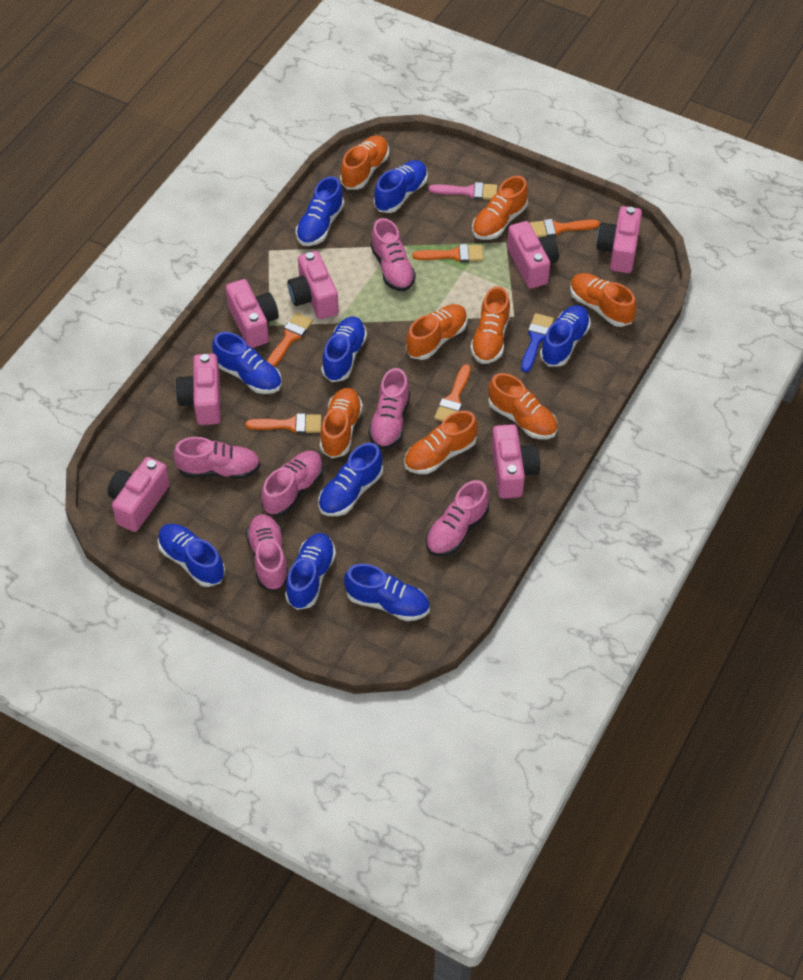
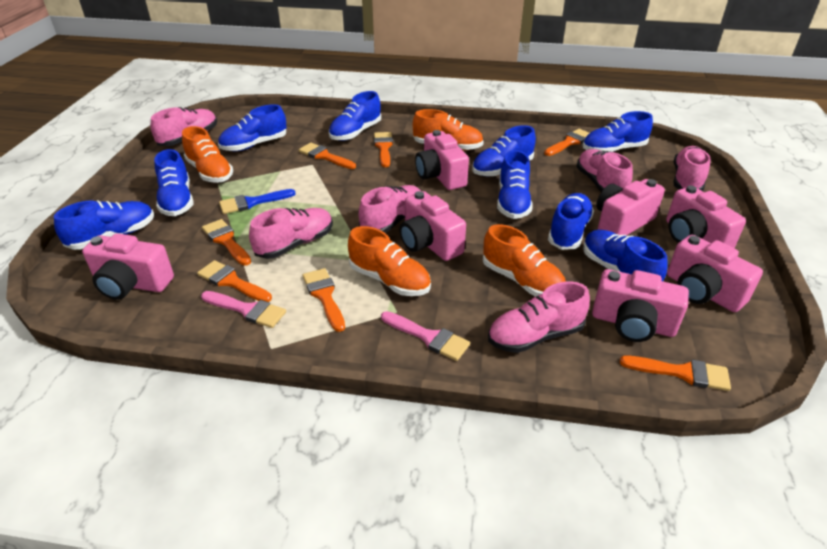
orange brush: 5 -> 7
orange shoe: 8 -> 4
pink brush: 1 -> 2

